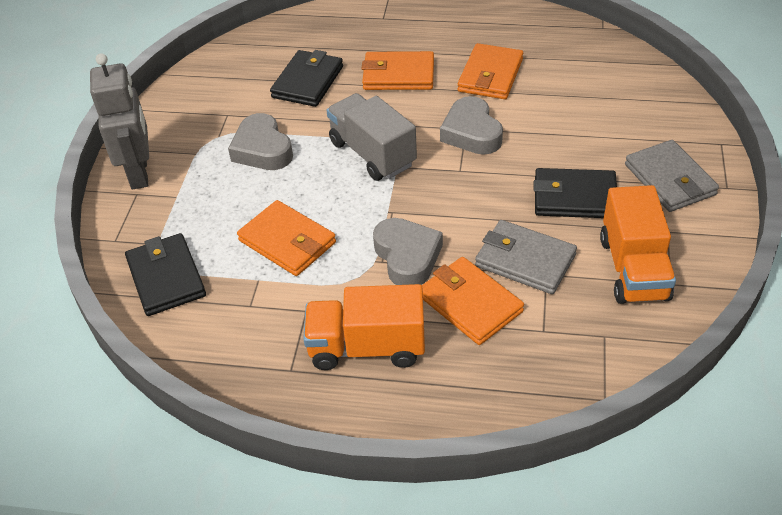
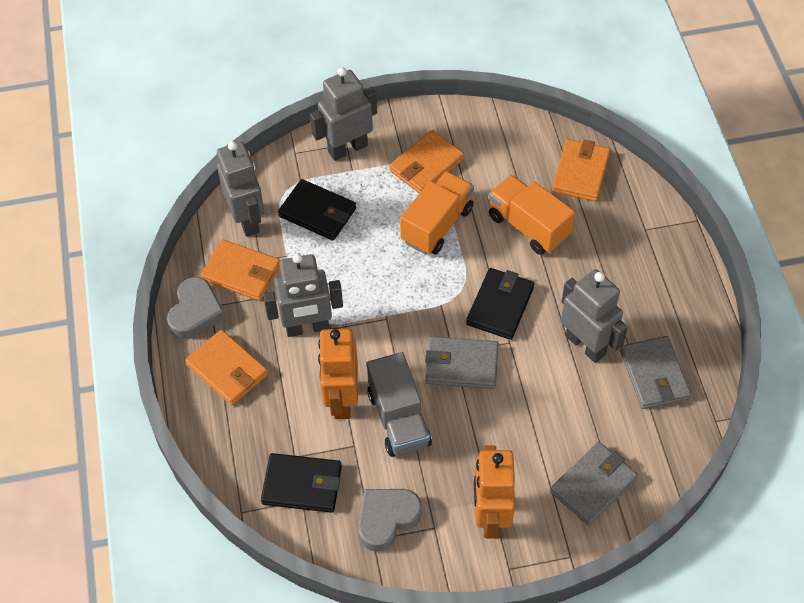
grey heart: 3 -> 2
grey robot: 1 -> 4
grey wallet: 2 -> 3
orange robot: 0 -> 2

